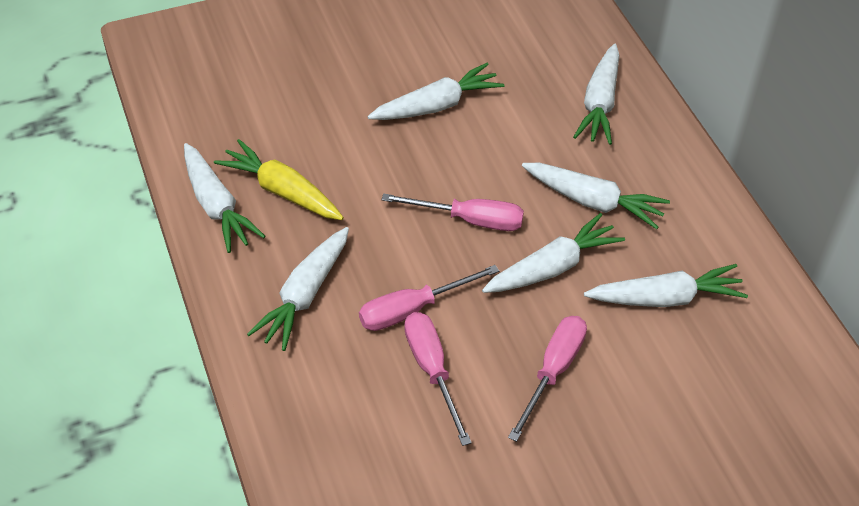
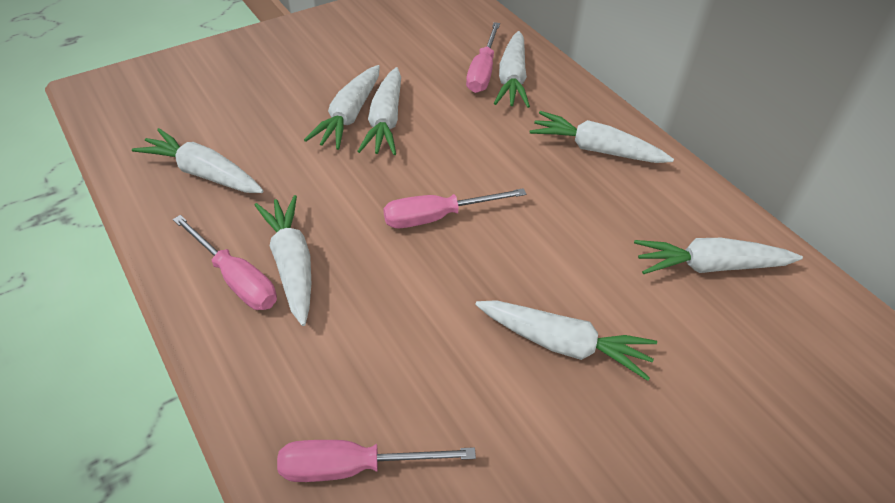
white carrot: 7 -> 8
yellow carrot: 1 -> 0

